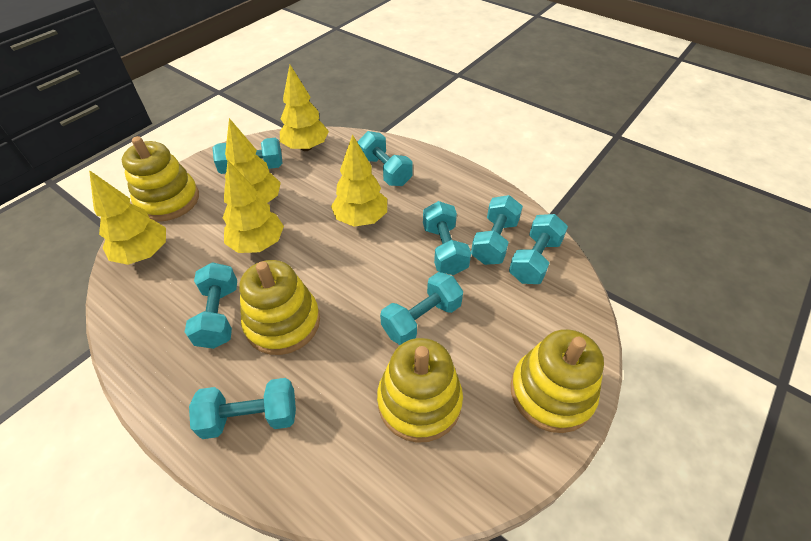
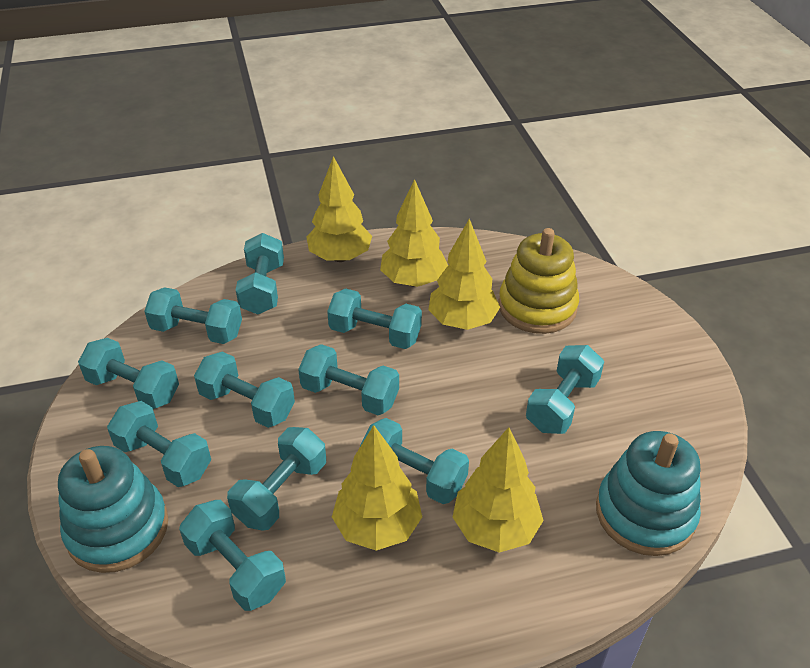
turquoise dumbbell: 8 -> 11
turquoise stacking toy: 0 -> 2
yellow stacking toy: 4 -> 1

